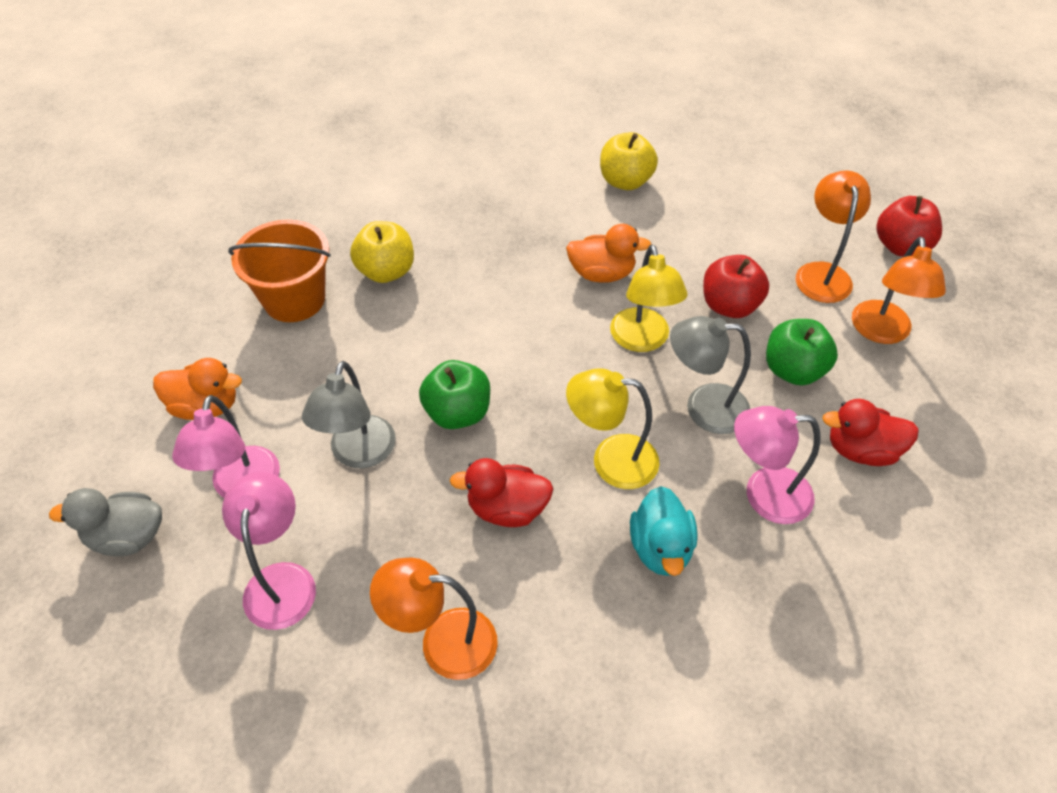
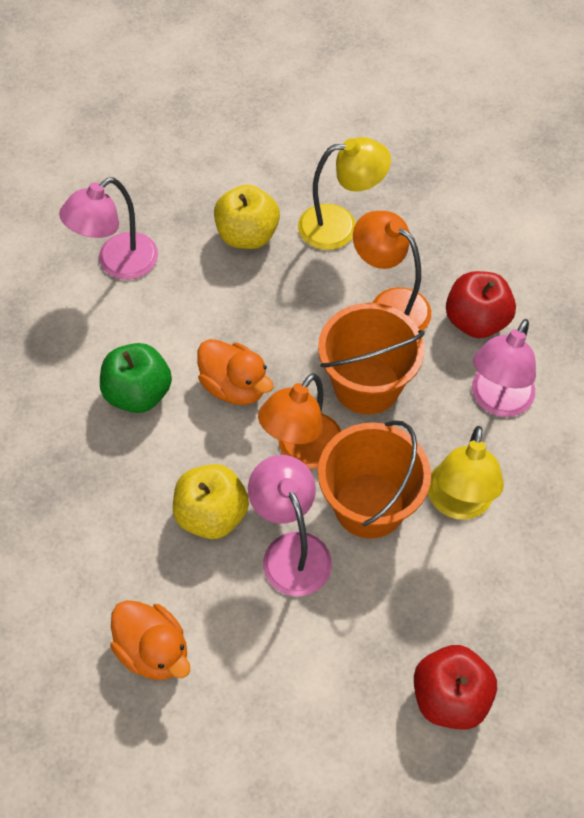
green apple: 2 -> 1
grey duck: 1 -> 0
grey lamp: 2 -> 0
orange bucket: 1 -> 2
orange lamp: 3 -> 2
red duck: 2 -> 0
turquoise duck: 1 -> 0

